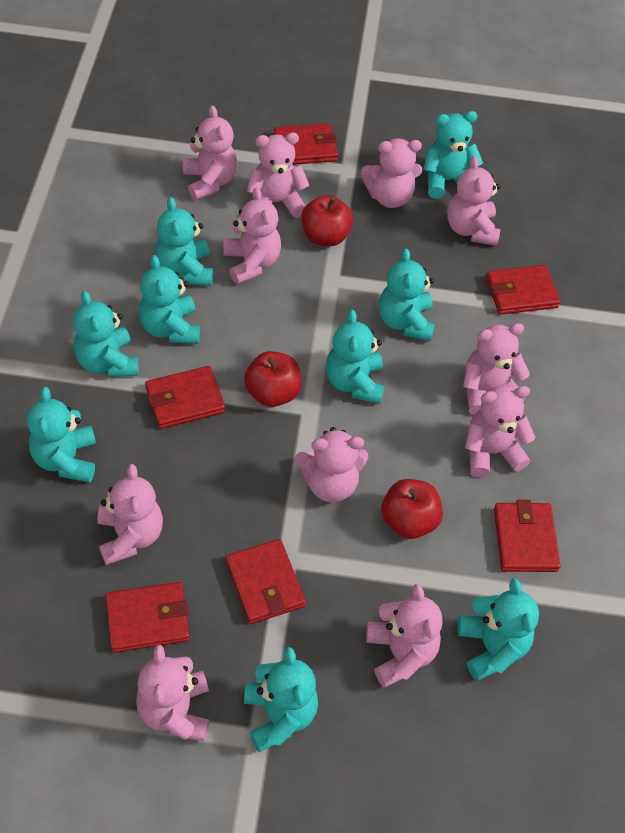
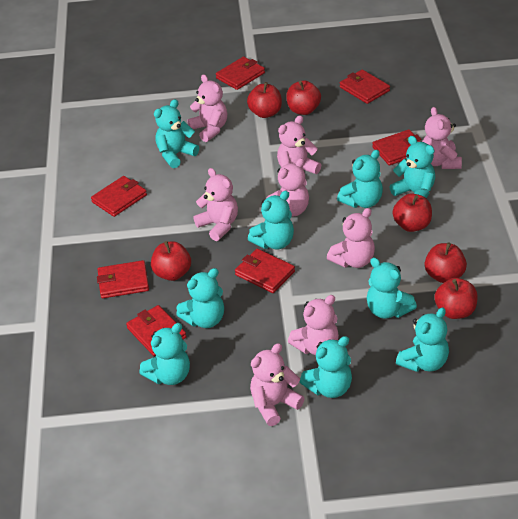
pink teddy bear: 11 -> 8
red apple: 3 -> 6
red wallet: 6 -> 7

